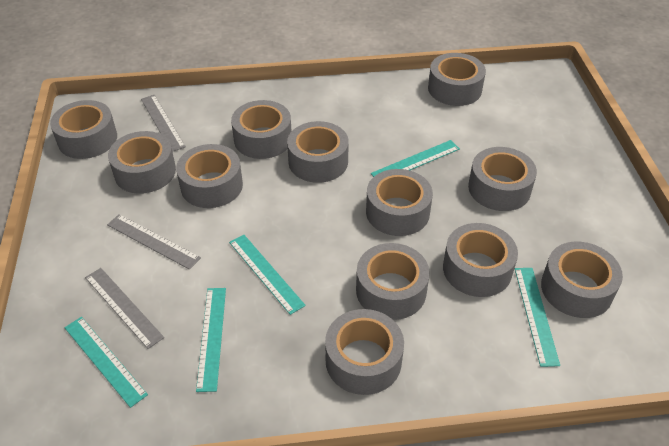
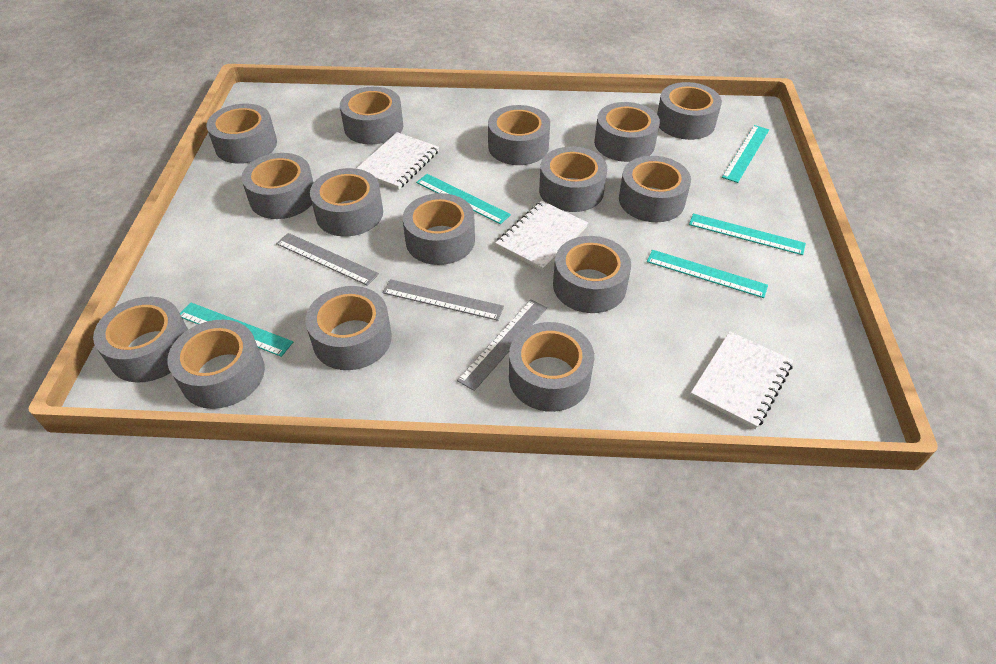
grey tape: 12 -> 15
white notebook: 0 -> 3

